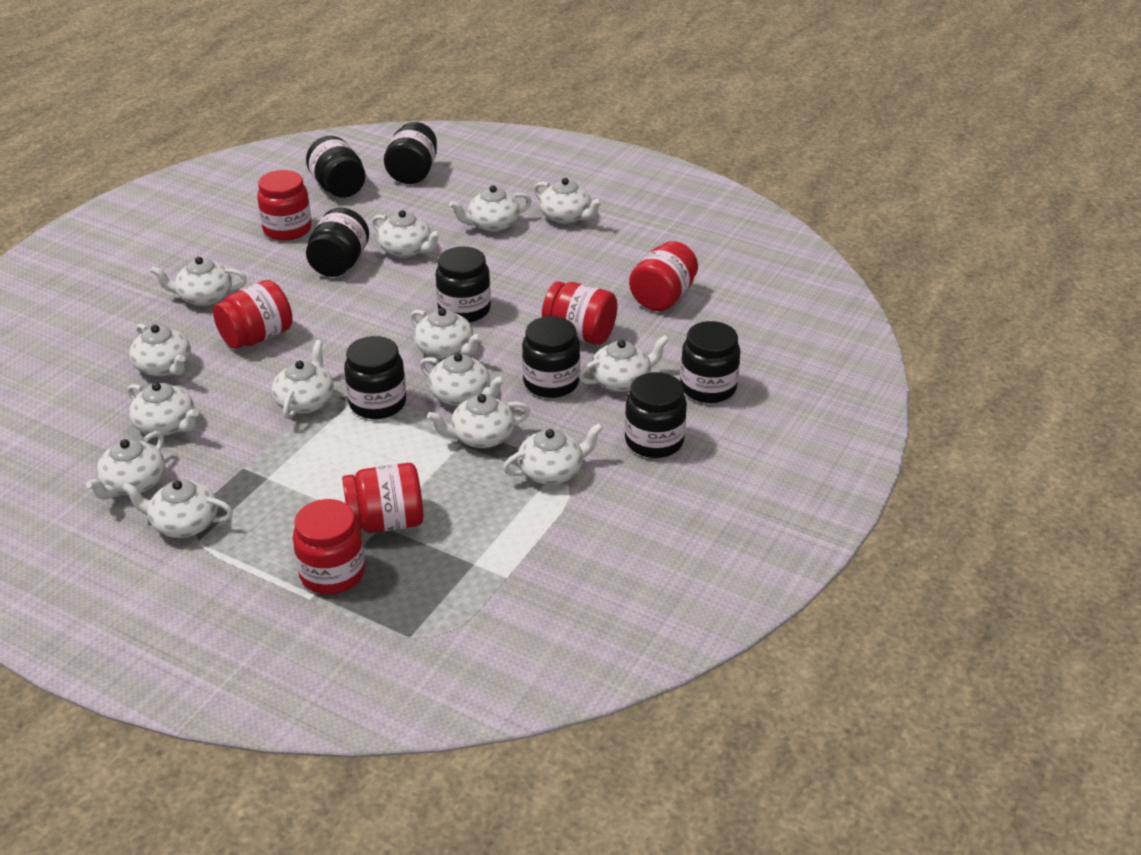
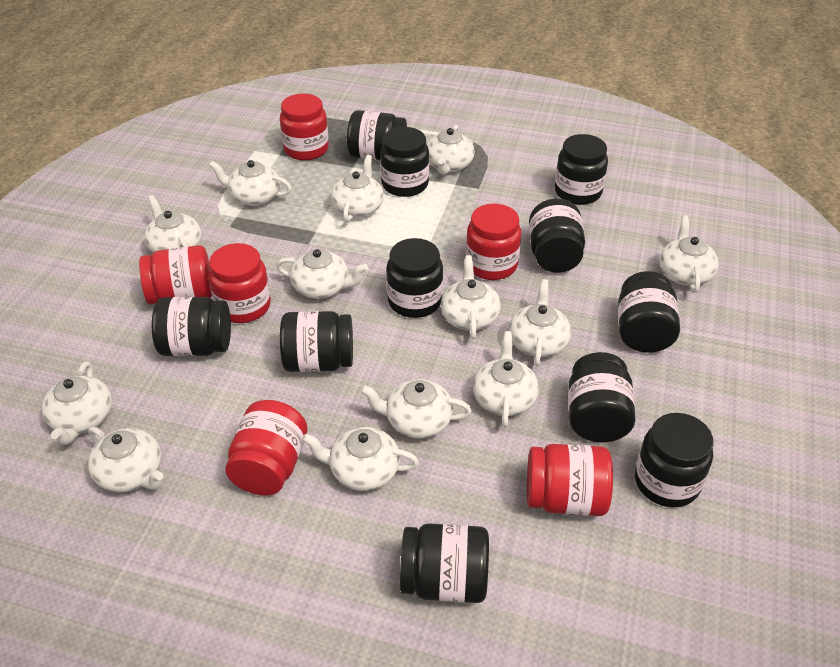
black jar: 8 -> 11
white teapot: 14 -> 13

